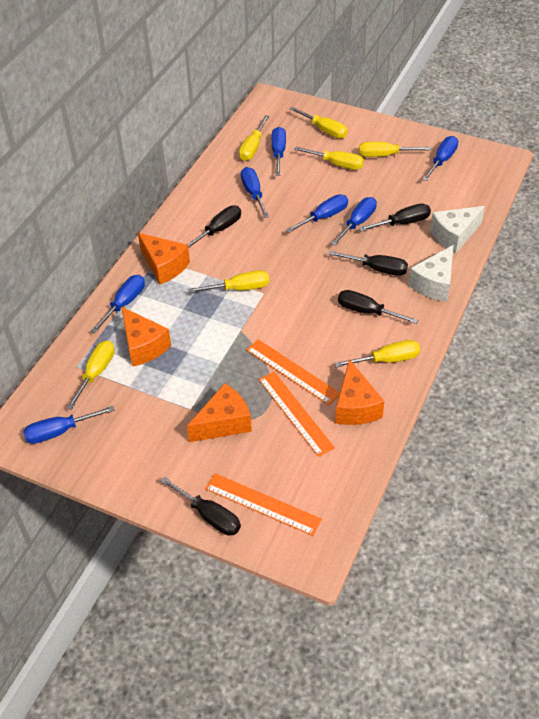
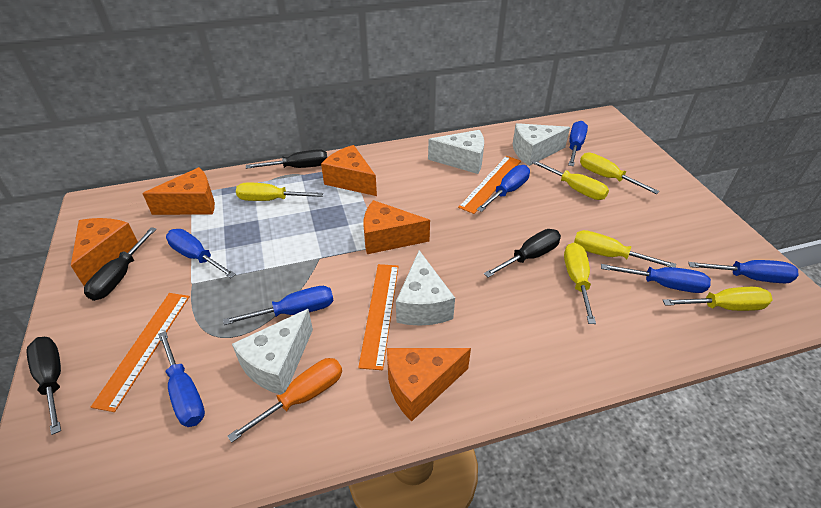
black screwdriver: 5 -> 4
orange cheese: 4 -> 5
orange screwdriver: 0 -> 1
white cheese: 2 -> 4
yellow screwdriver: 7 -> 6

